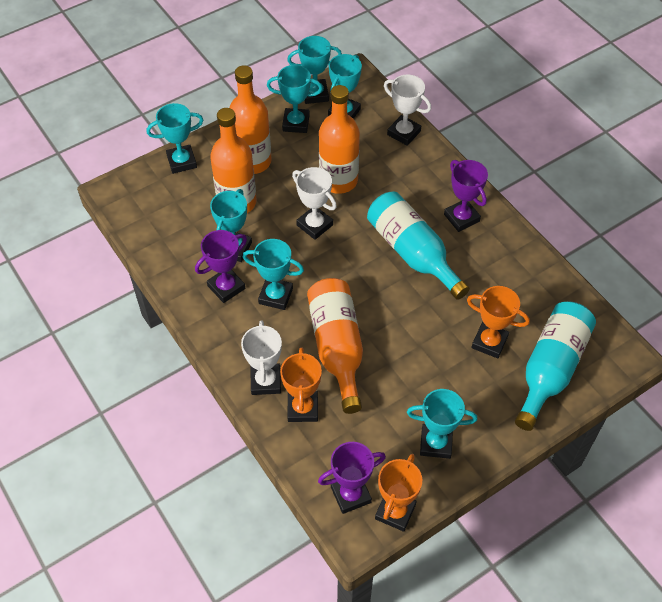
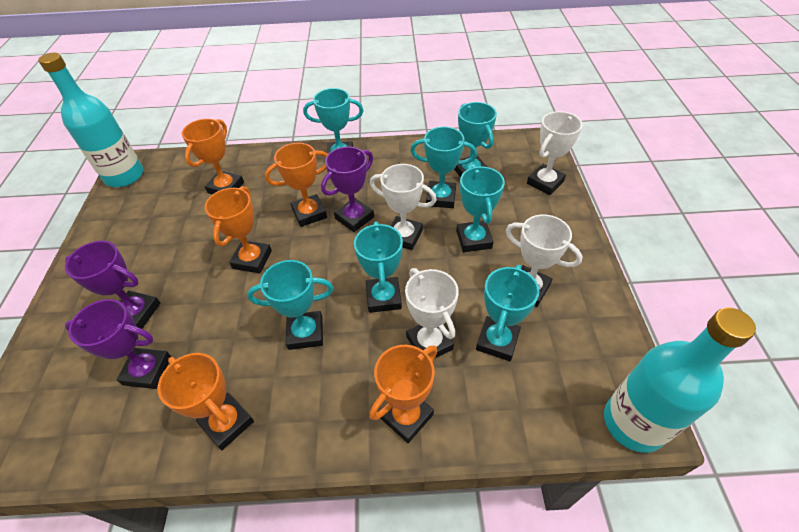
orange bottle: 4 -> 0
orange trophy: 3 -> 5
white trophy: 3 -> 4

